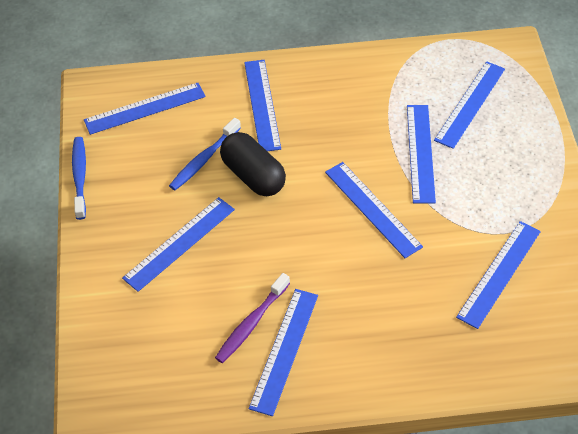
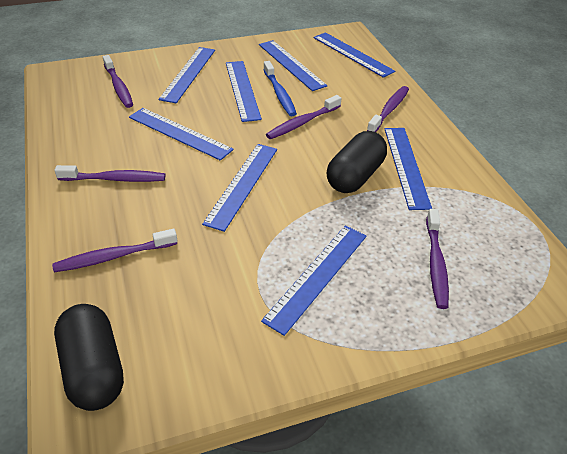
black capsule: 1 -> 2
blue toothbrush: 2 -> 1
purple toothbrush: 1 -> 6

